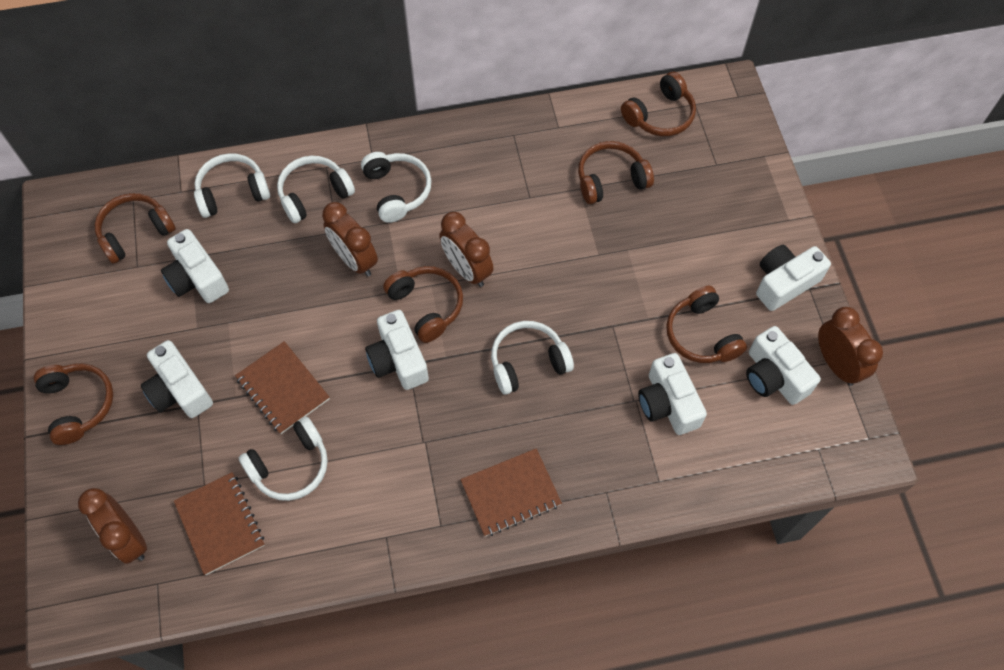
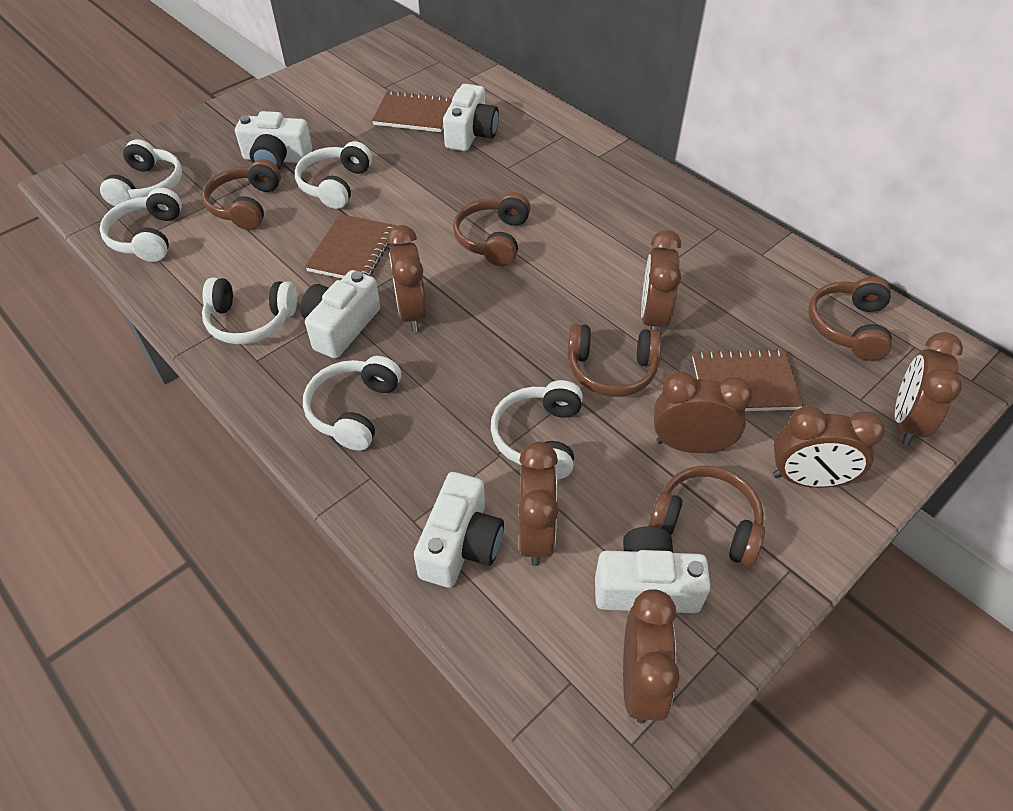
brown clock: 4 -> 7
brown headphones: 6 -> 5
white camera: 6 -> 5
white headphones: 5 -> 6

